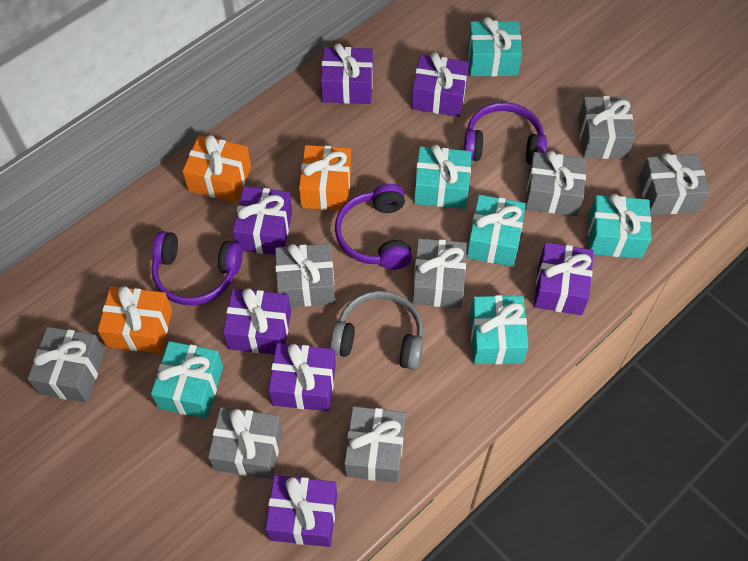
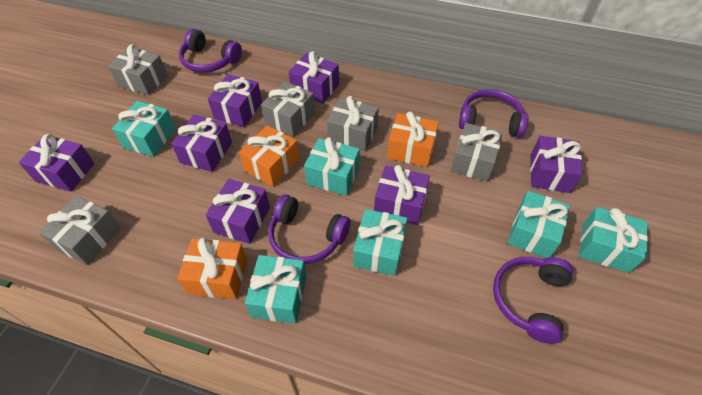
grey gift: 8 -> 5
grey headphones: 1 -> 0
purple headphones: 3 -> 4

